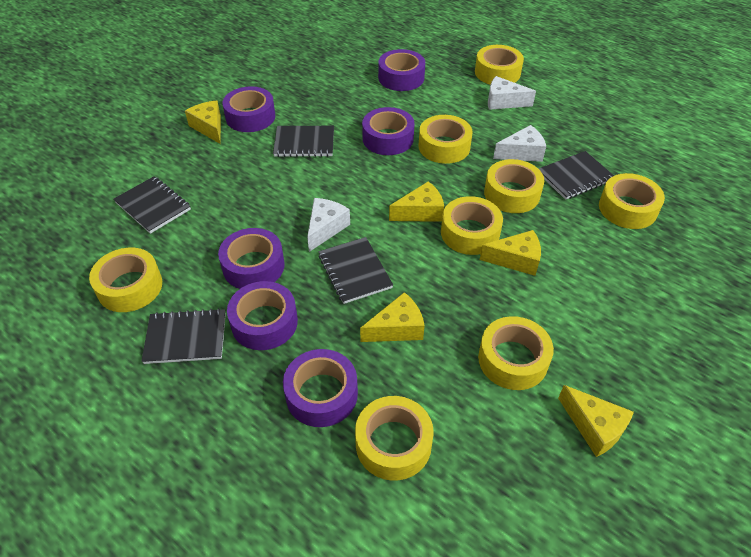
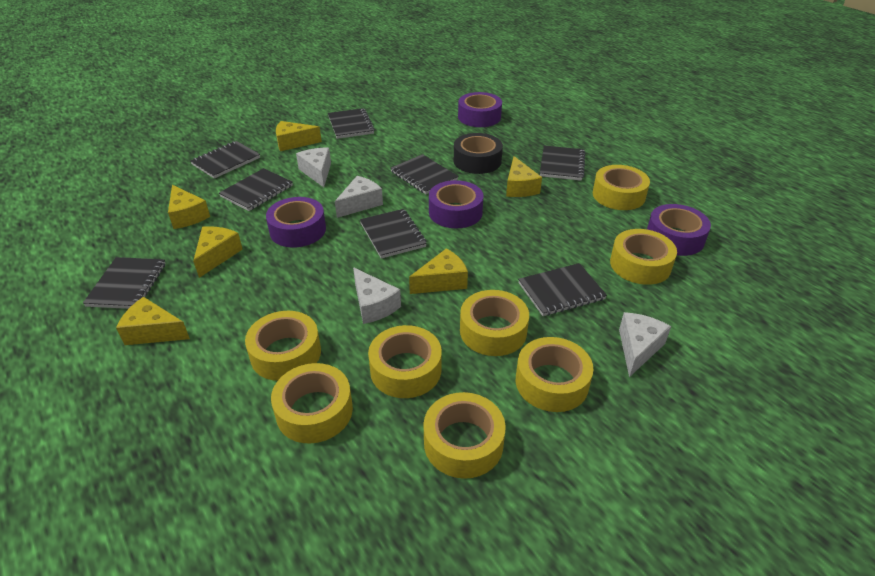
black notebook: 5 -> 8
black tape: 0 -> 1
purple tape: 6 -> 4
white cheese: 3 -> 4
yellow cheese: 5 -> 6

